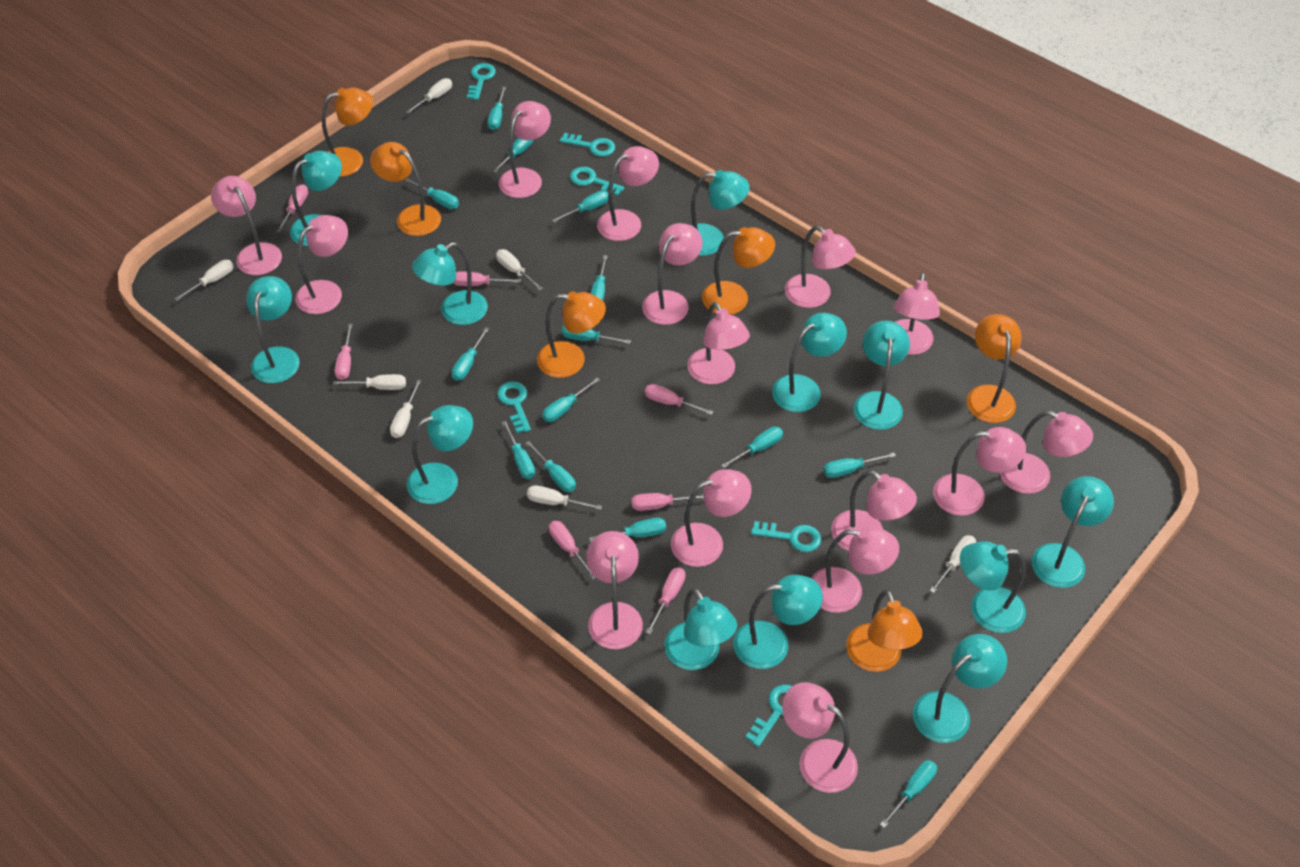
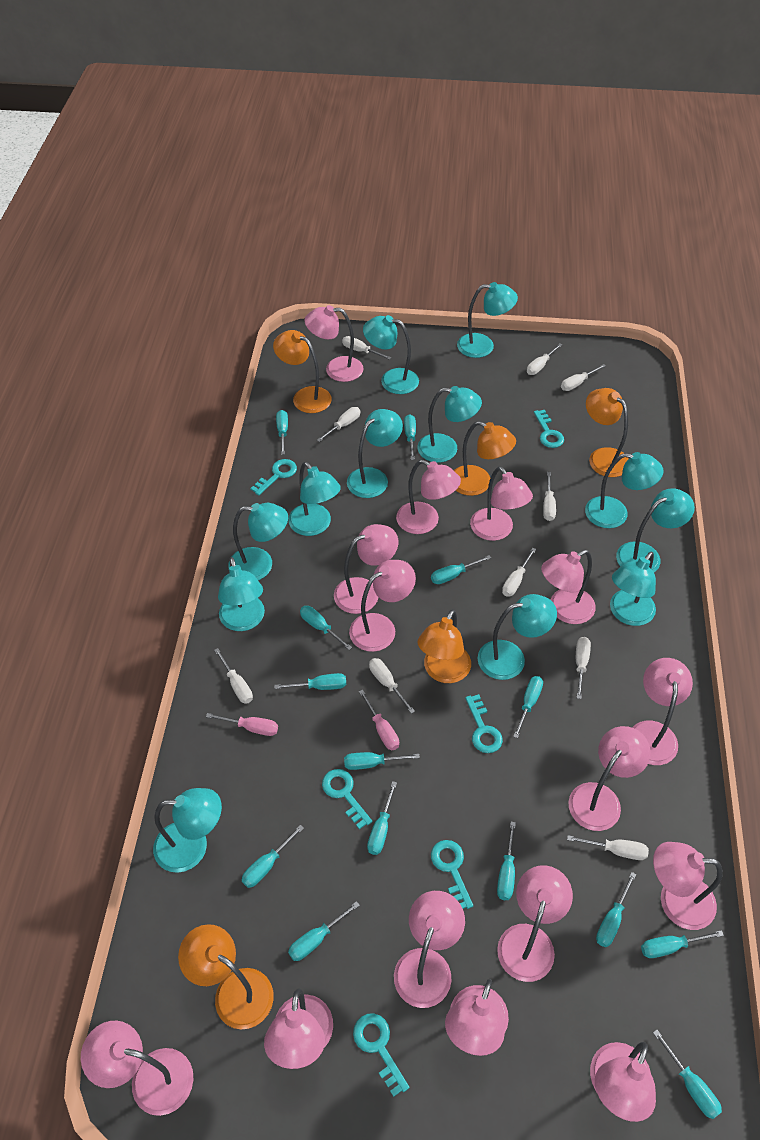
orange lamp: 6 -> 5
pink screwdriver: 7 -> 2
white screwdriver: 7 -> 10

